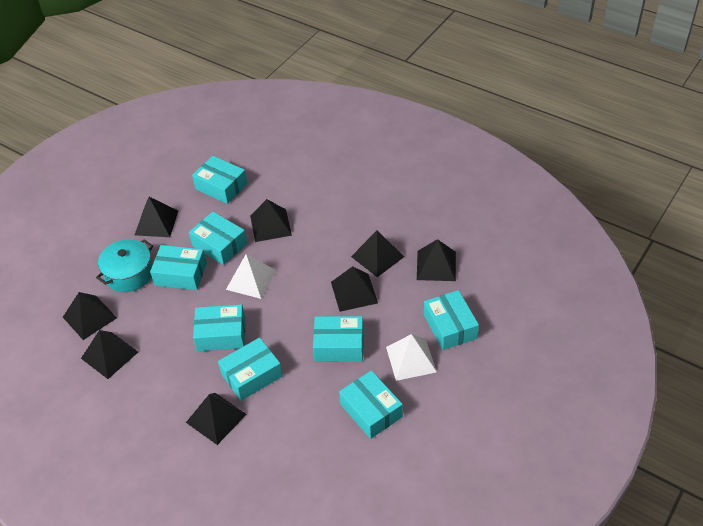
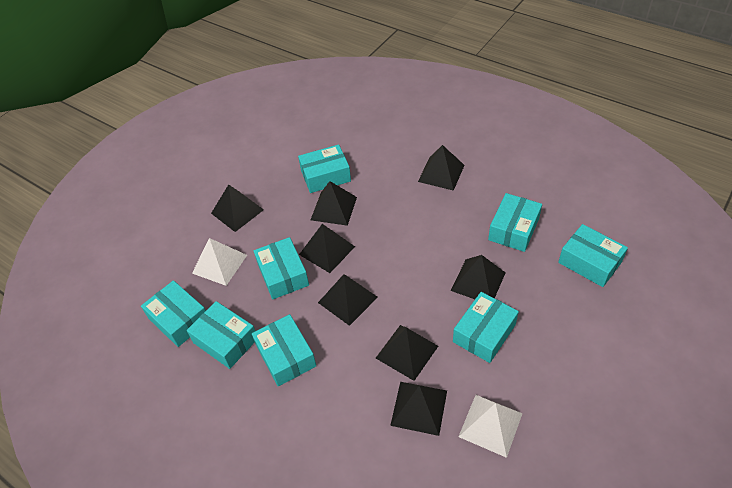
turquoise pot: 1 -> 0

